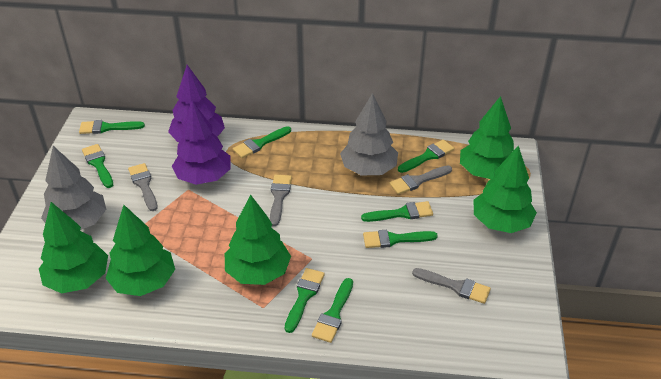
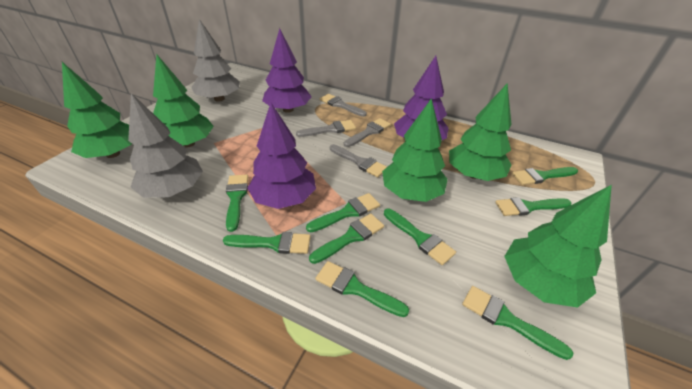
green brush: 8 -> 9
purple tree: 2 -> 3

